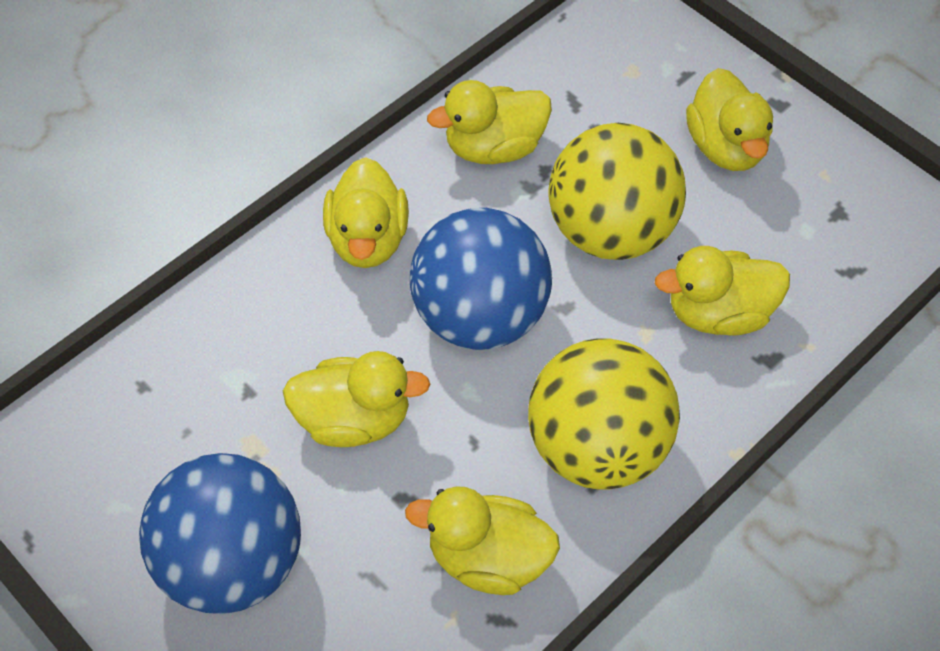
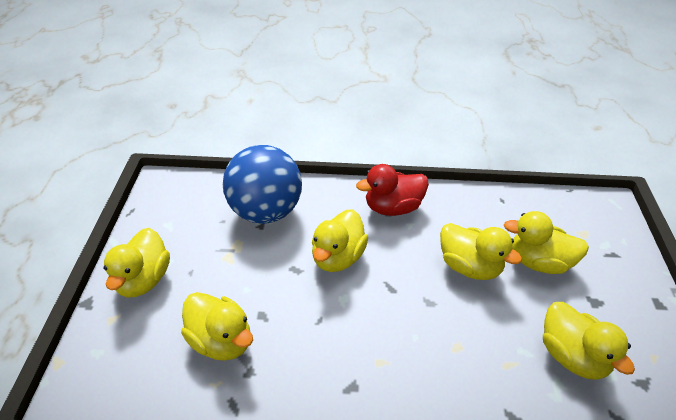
blue ball: 2 -> 1
red duck: 0 -> 1
yellow ball: 2 -> 0

